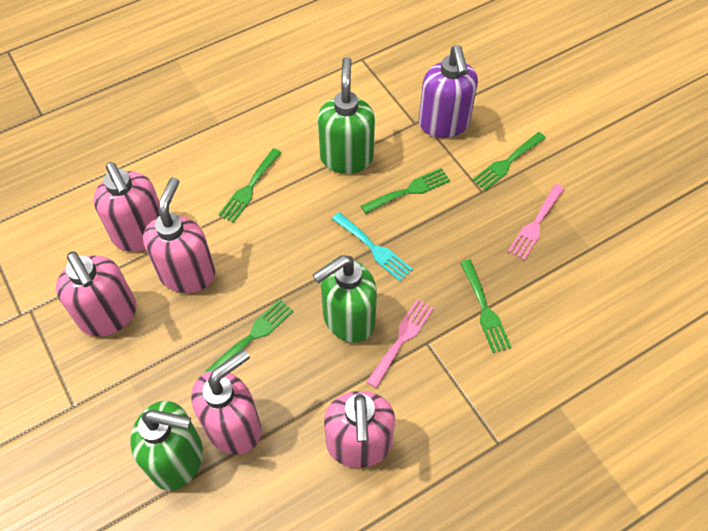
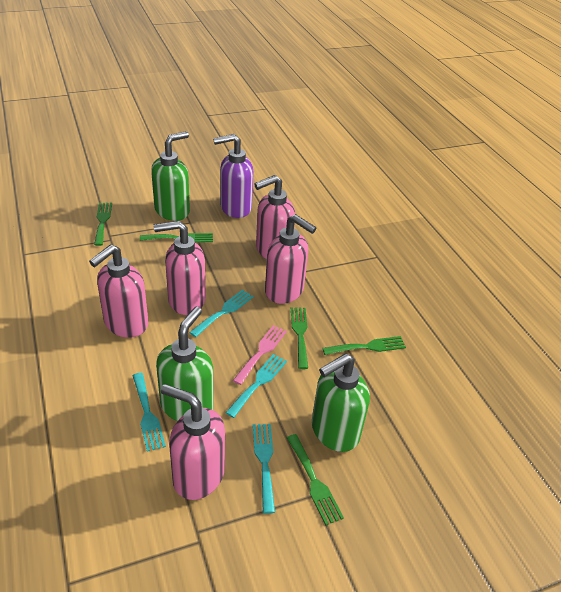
pink fork: 2 -> 1
turquoise fork: 1 -> 4

